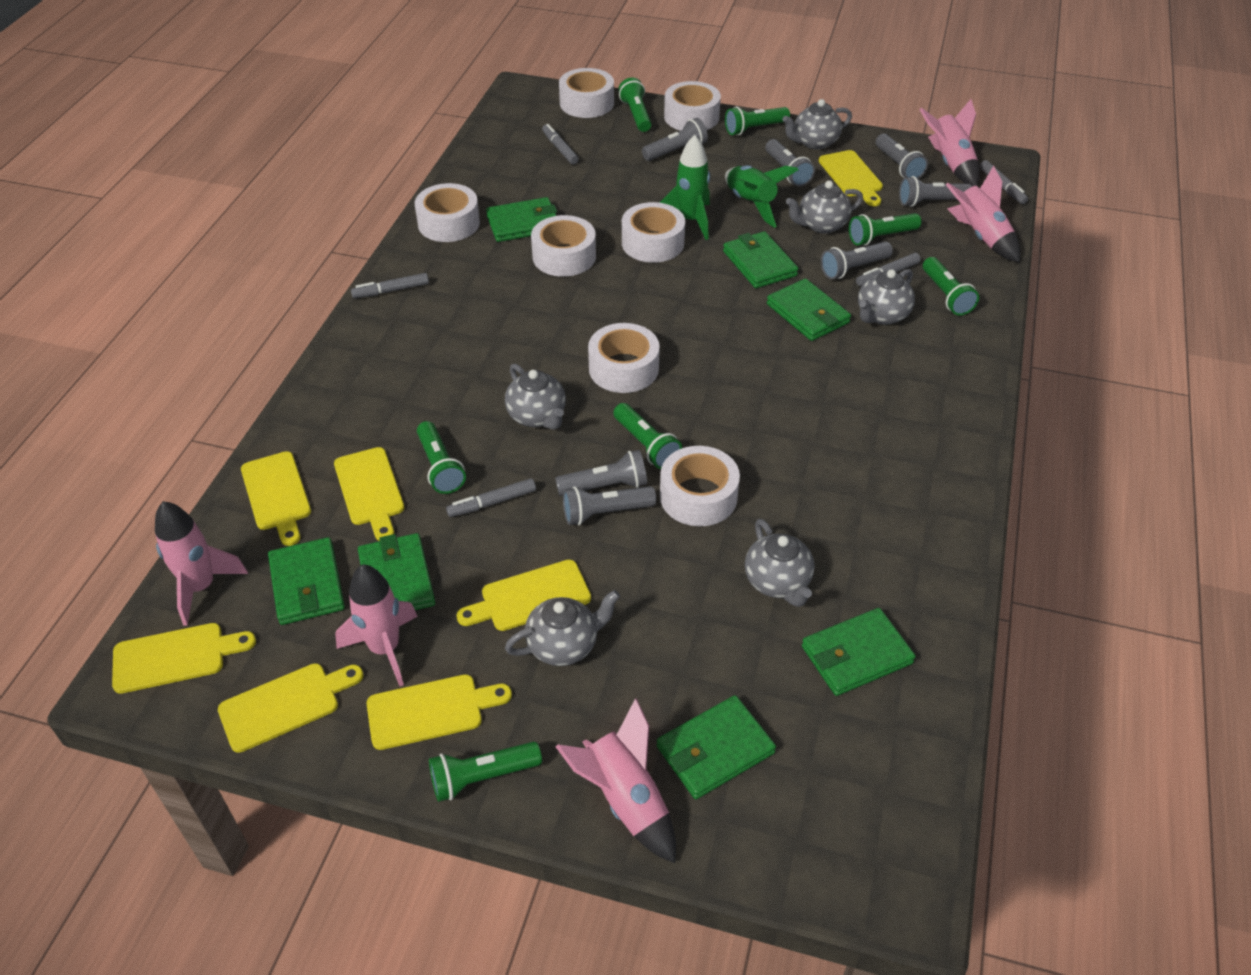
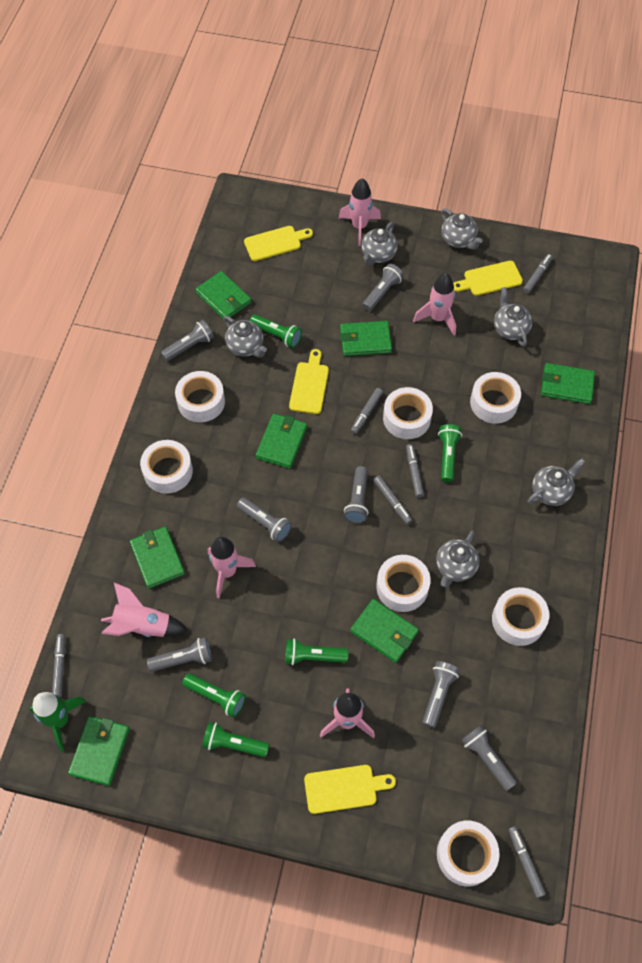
green flashlight: 7 -> 5
green rocket: 2 -> 1
grey marker: 5 -> 6
yellow cutting board: 7 -> 4

